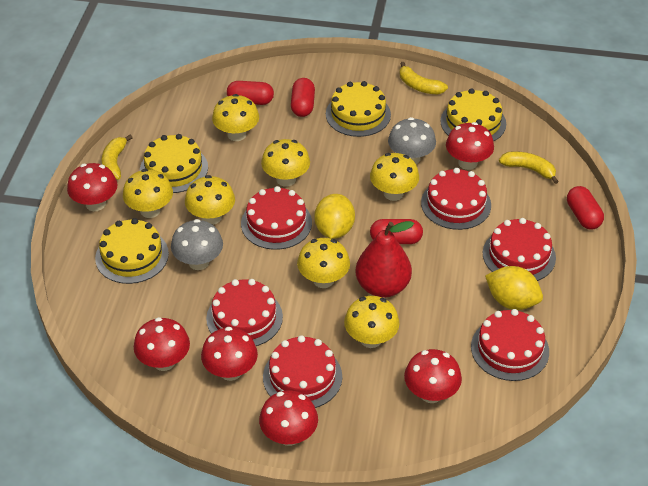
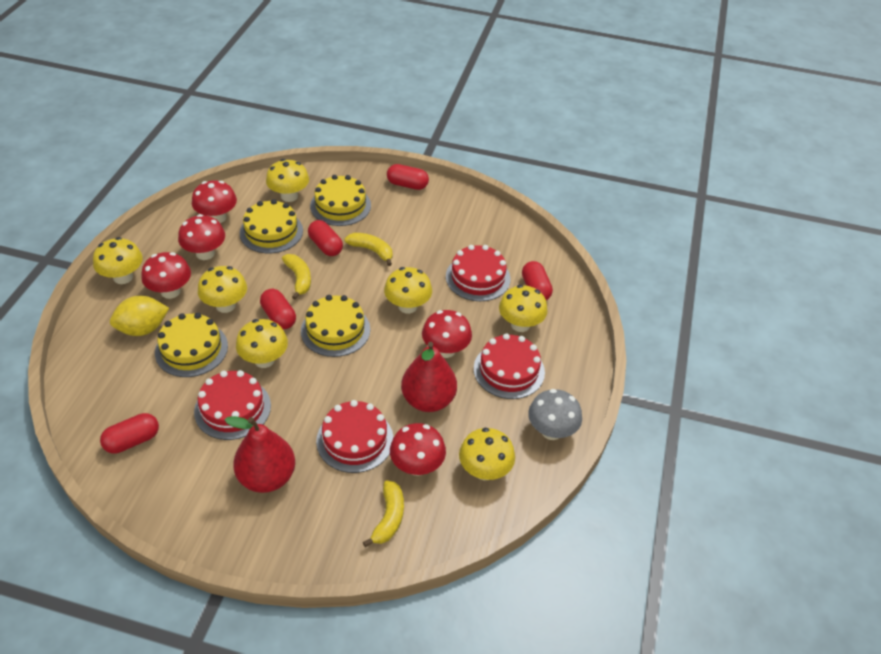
grey mushroom: 2 -> 1
red cake: 6 -> 4
red capsule: 4 -> 5
red mushroom: 6 -> 5
red pear: 1 -> 2
yellow lemon: 2 -> 1

